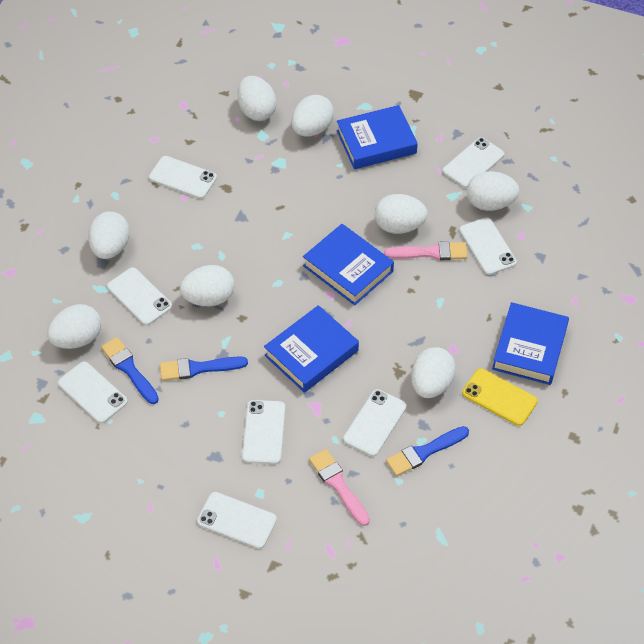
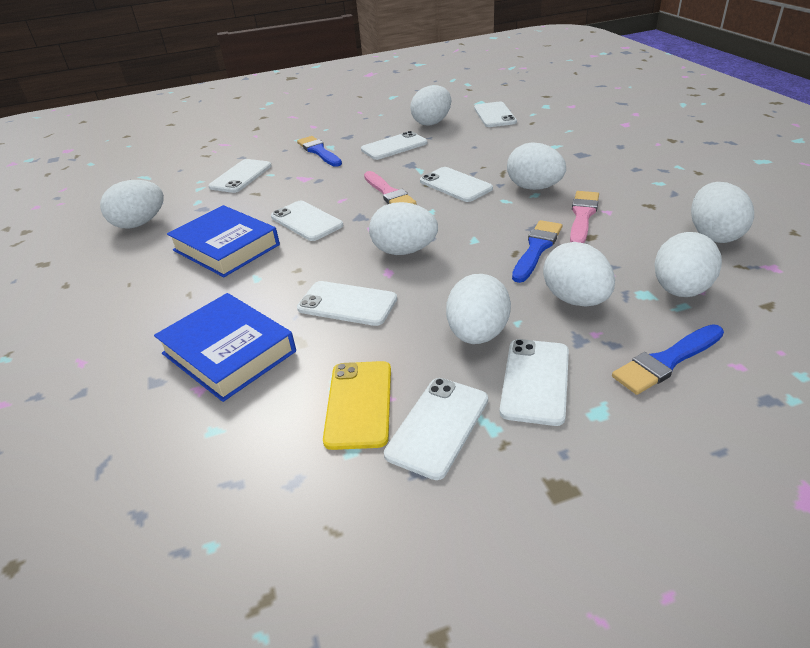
blue book: 4 -> 2

